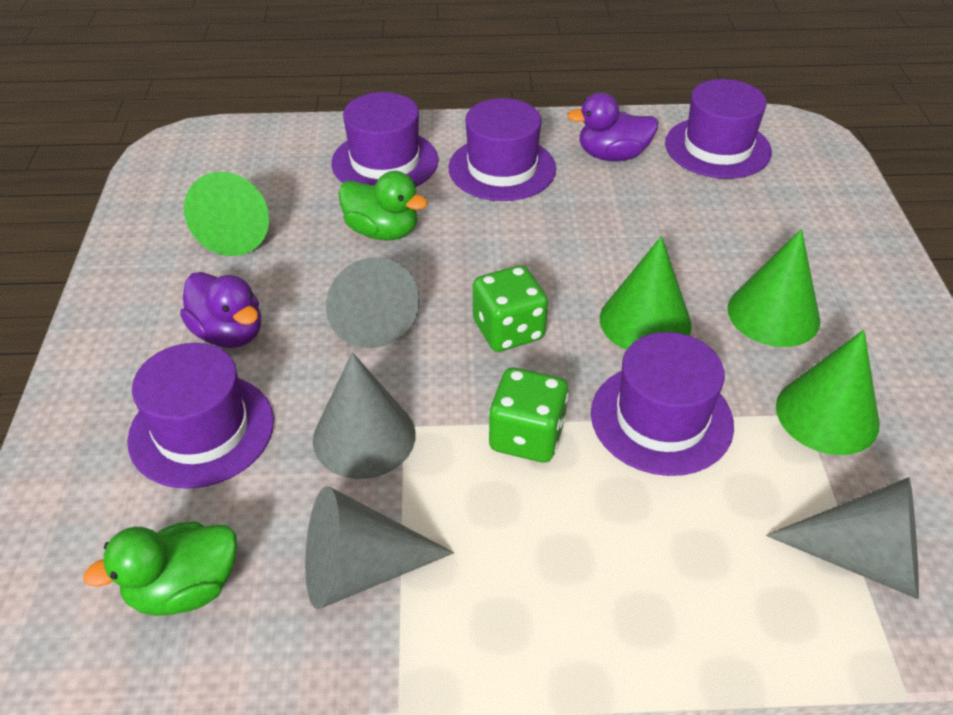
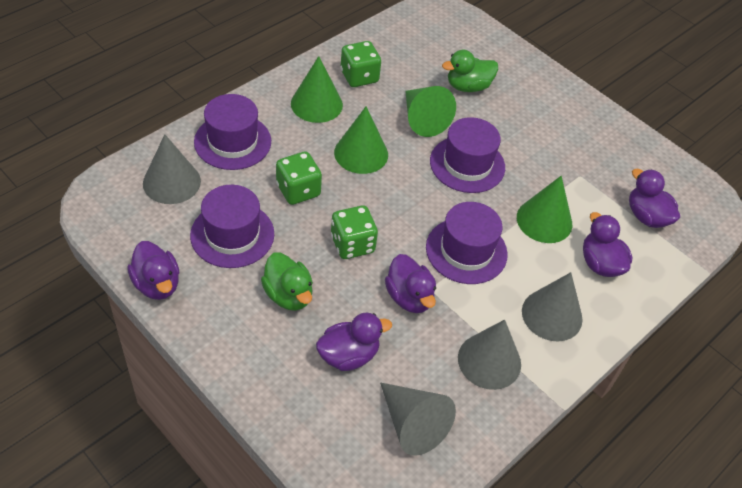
green dice: 2 -> 3
purple duck: 2 -> 5
purple hat: 5 -> 4

